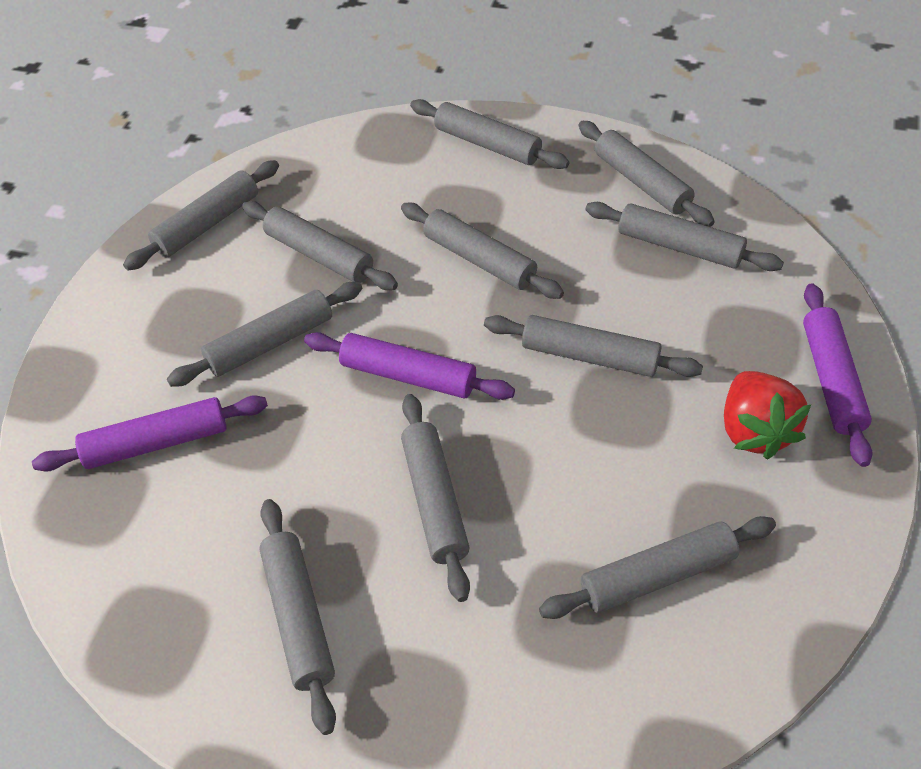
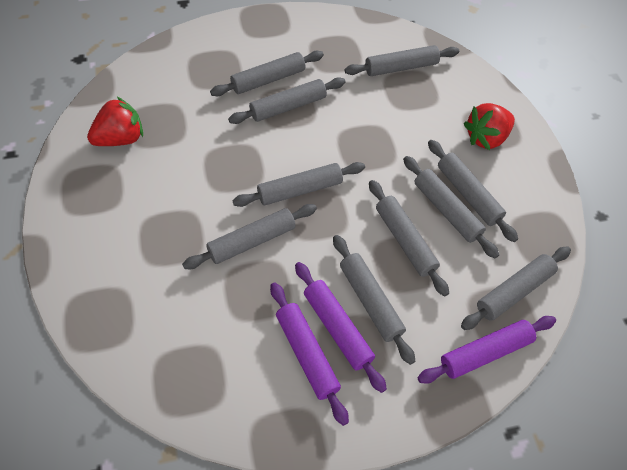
grey rolling pin: 11 -> 10
red strawberry: 1 -> 2

